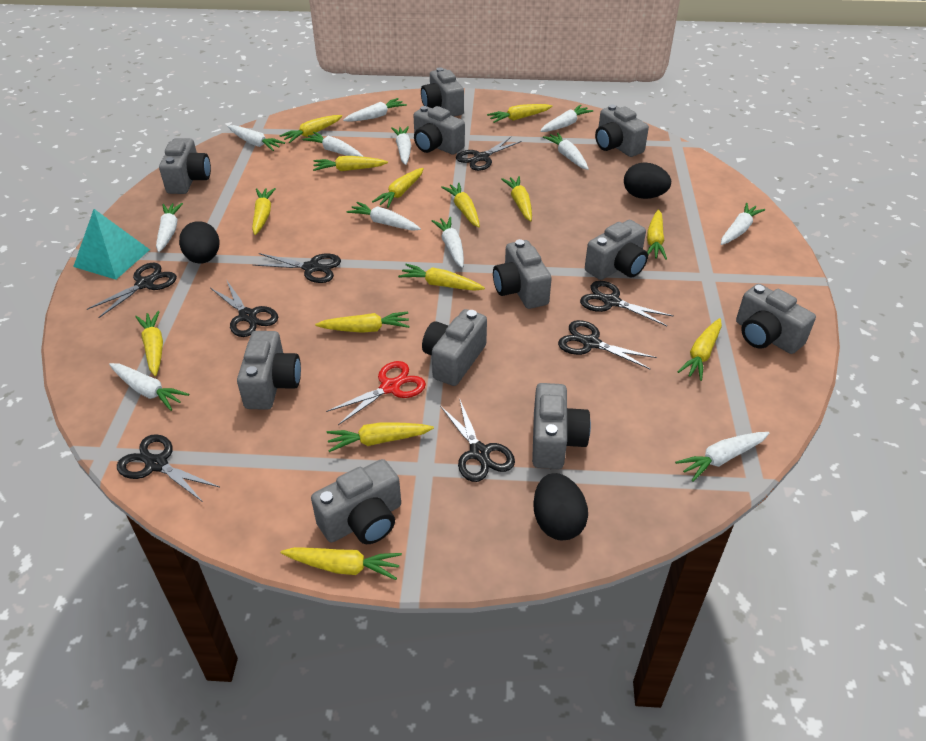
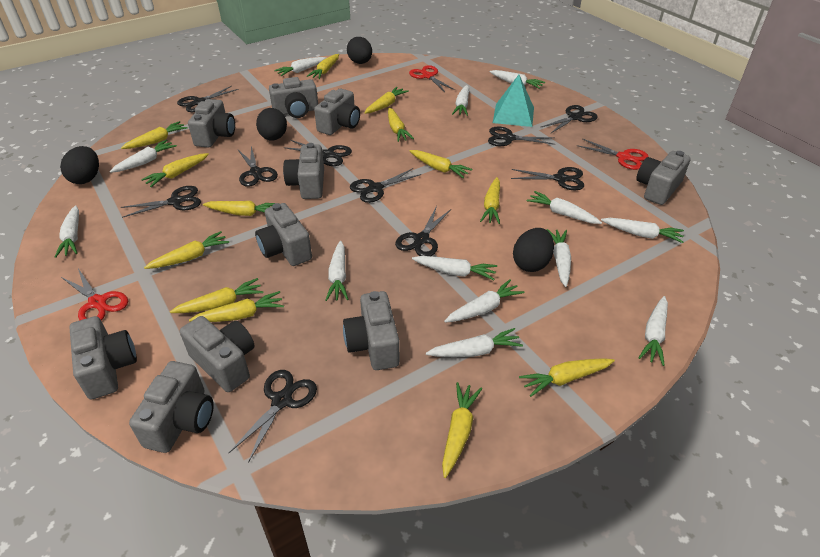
black egg: 3 -> 4
black scissors: 8 -> 10
grey camera: 11 -> 10
red scissors: 1 -> 3
white carrot: 12 -> 13
yellow carrot: 14 -> 13

